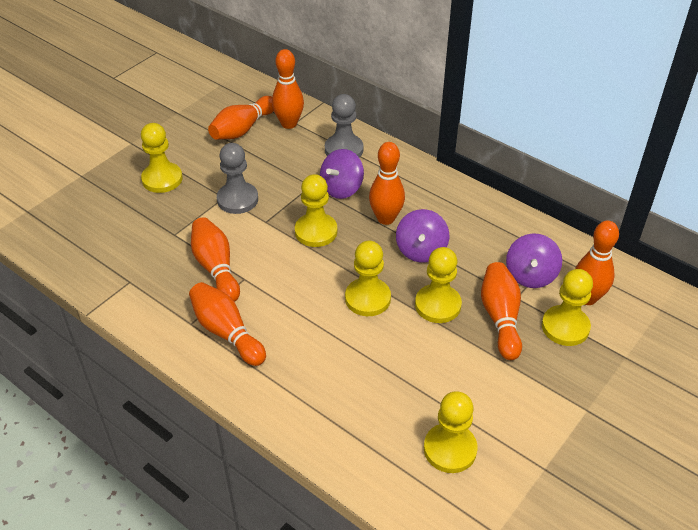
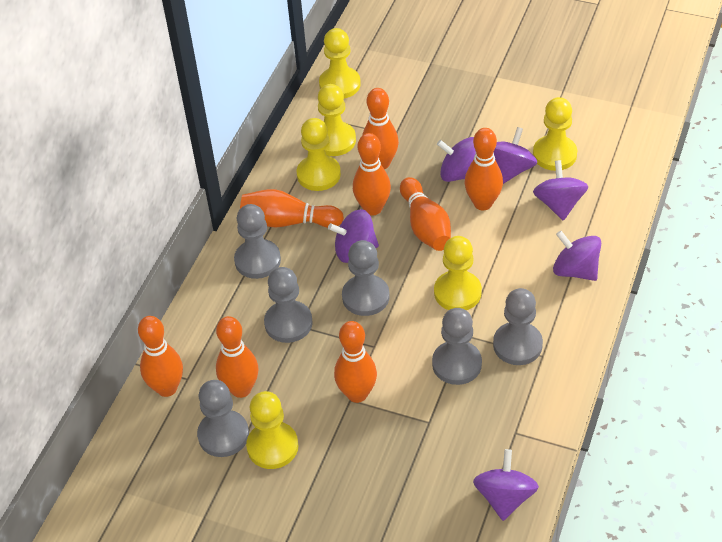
grey pawn: 2 -> 6
orange bowling pin: 7 -> 8
purple spinning top: 3 -> 6

